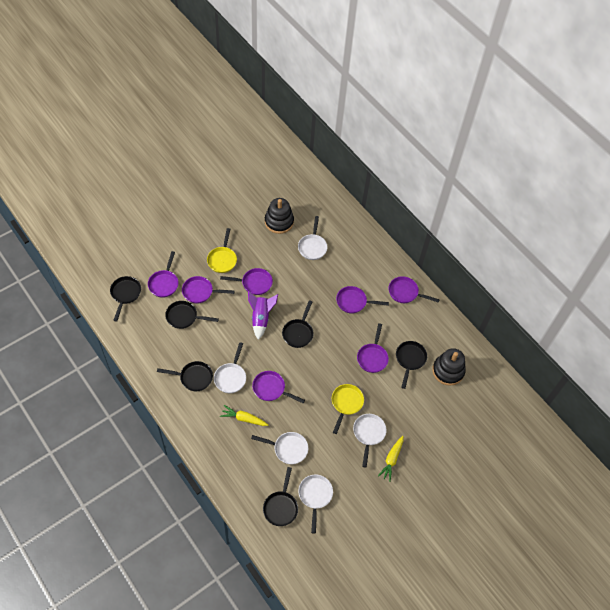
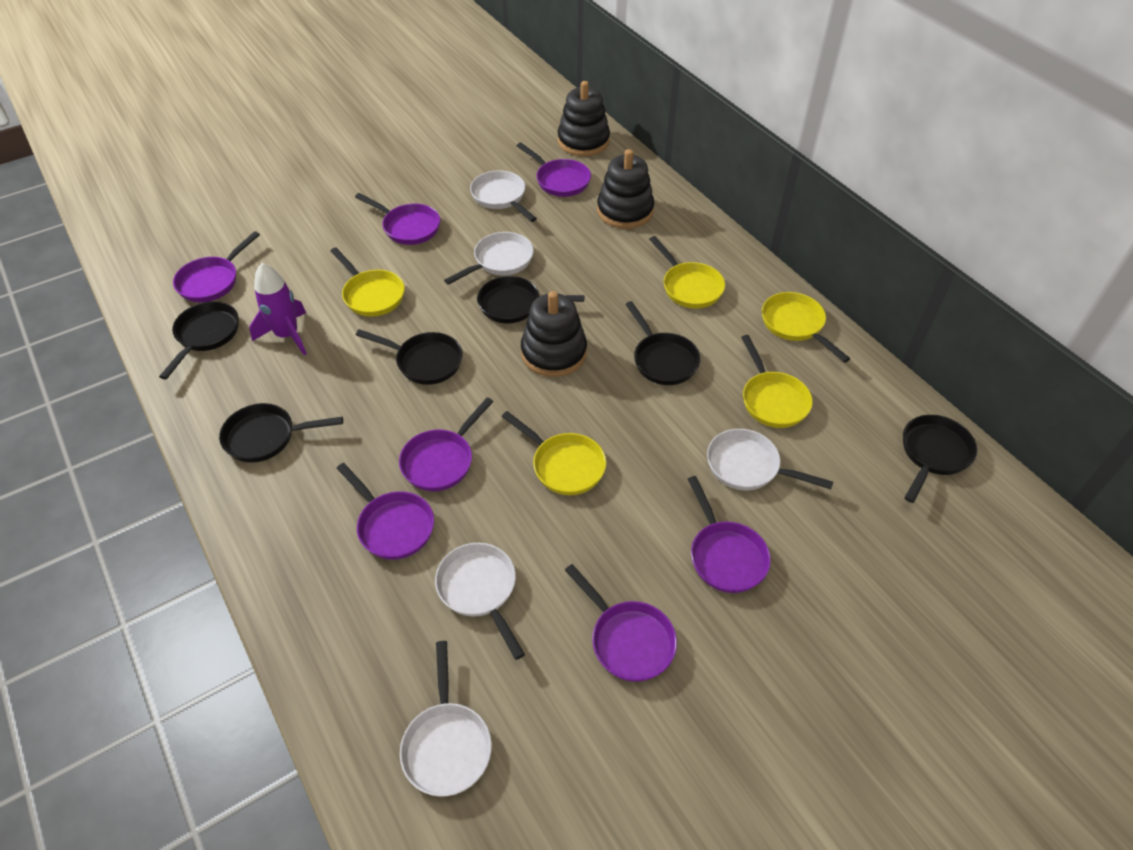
black stacking toy: 2 -> 3
yellow carrot: 2 -> 0
yellow pan: 2 -> 5

